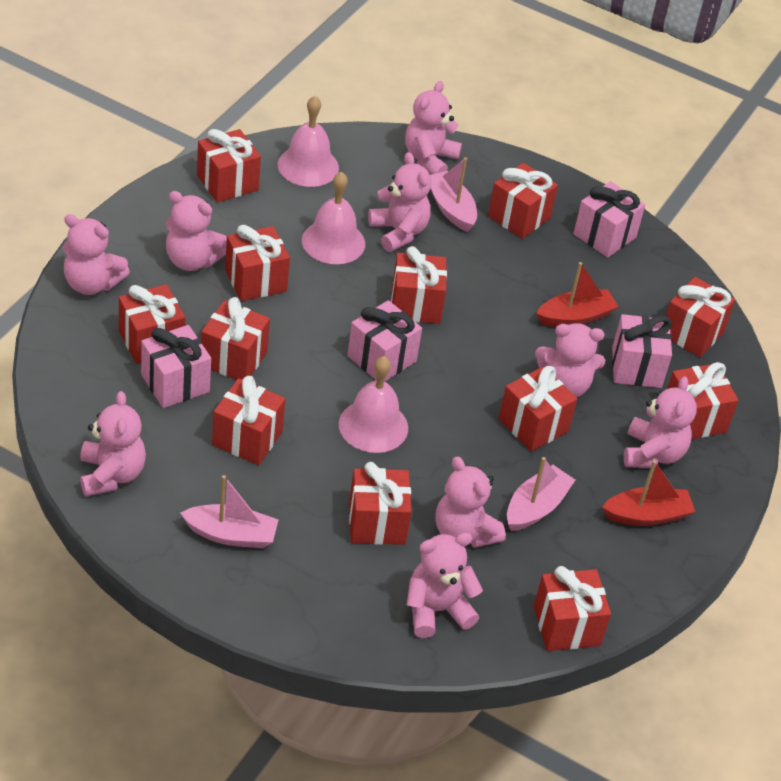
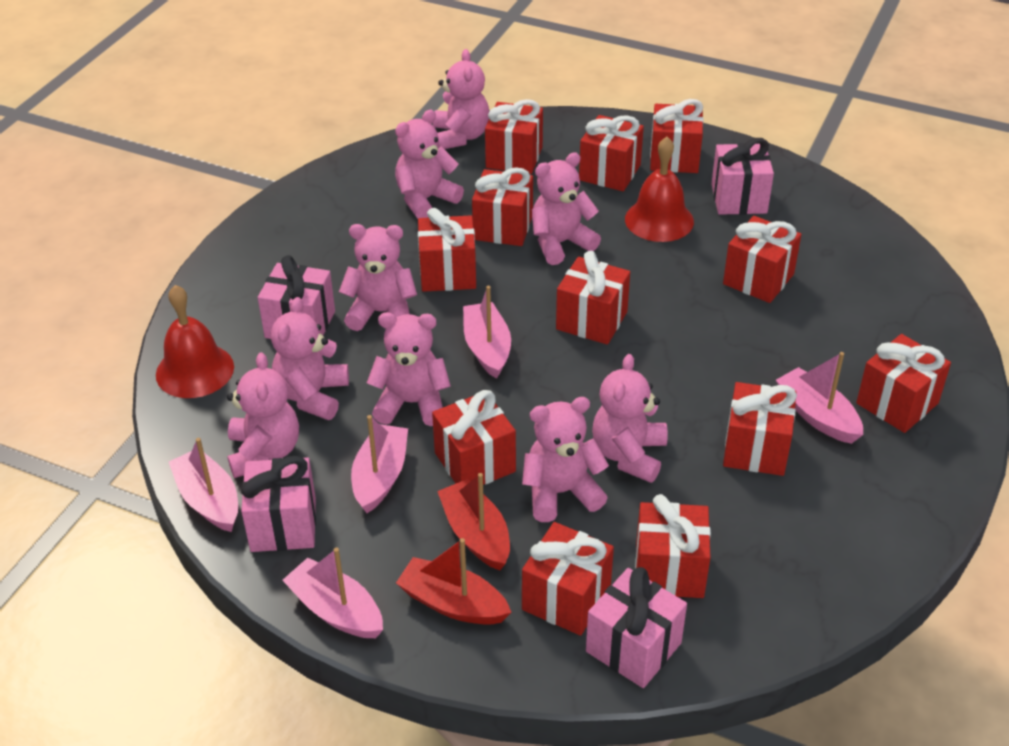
pink bell: 3 -> 0
pink boat: 3 -> 5
red bell: 0 -> 2

